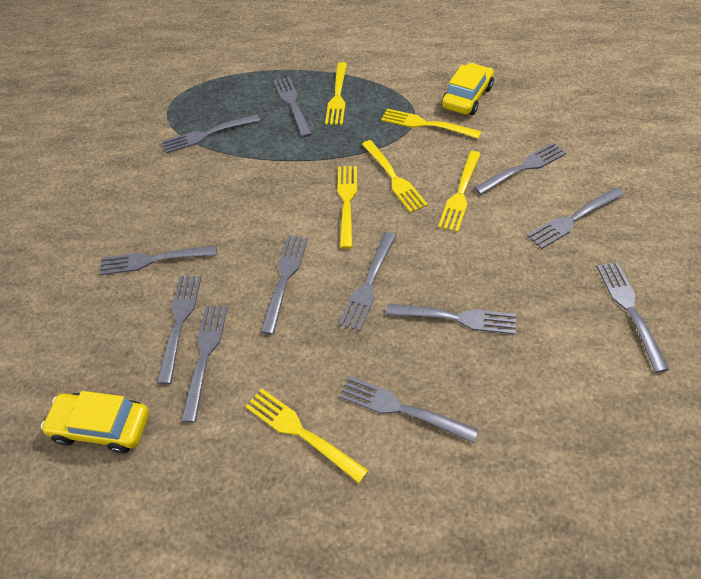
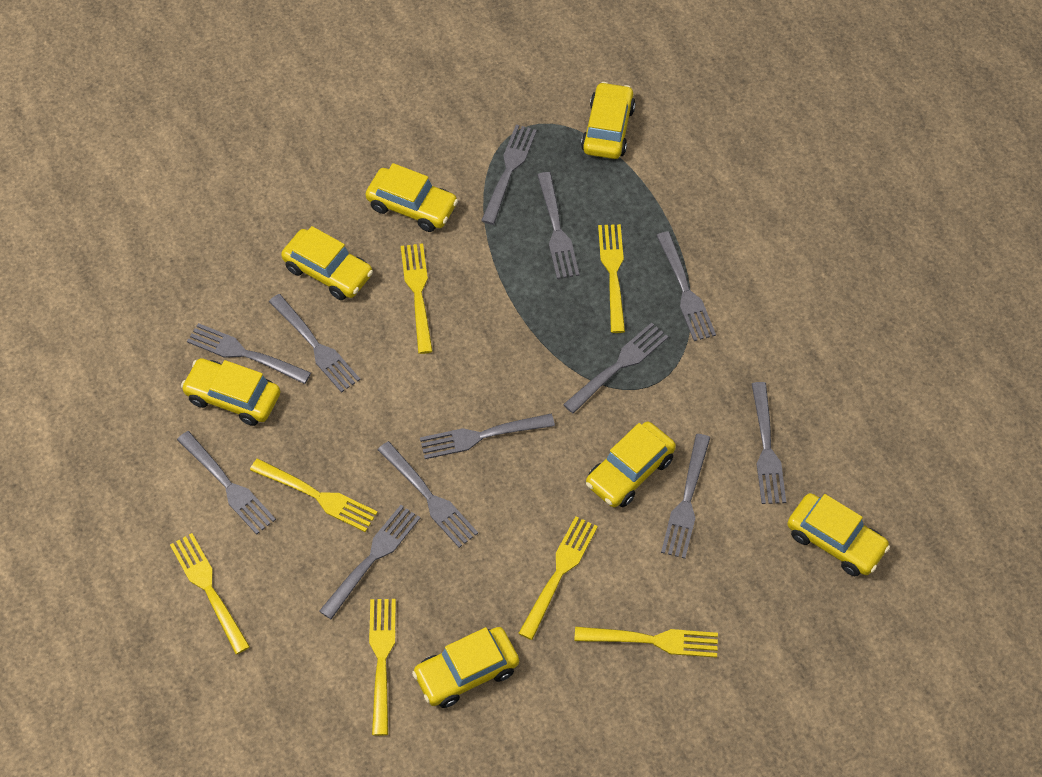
yellow car: 2 -> 7
yellow fork: 6 -> 7

